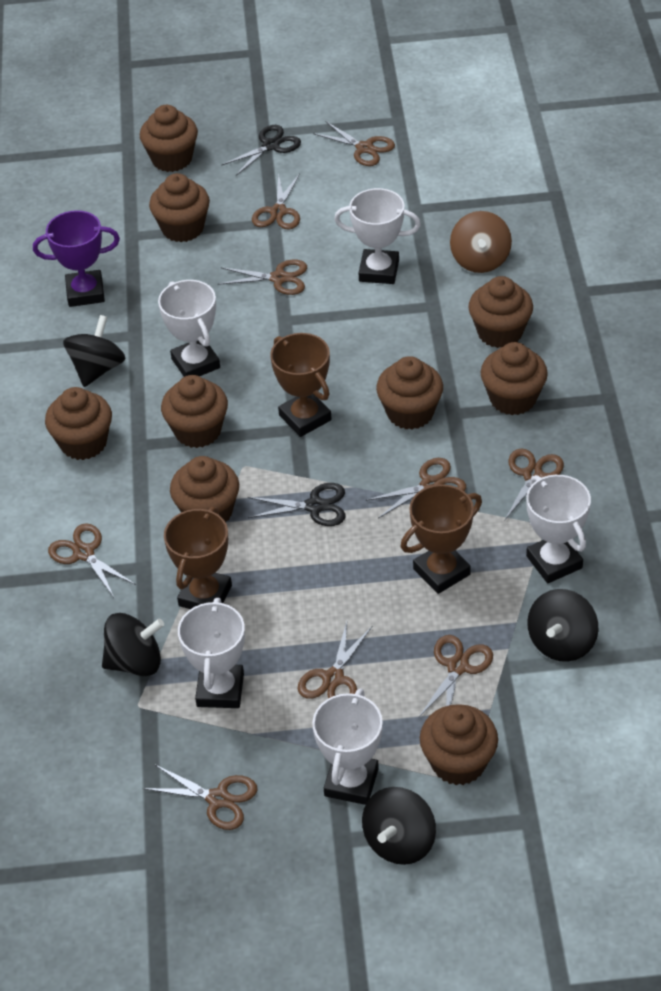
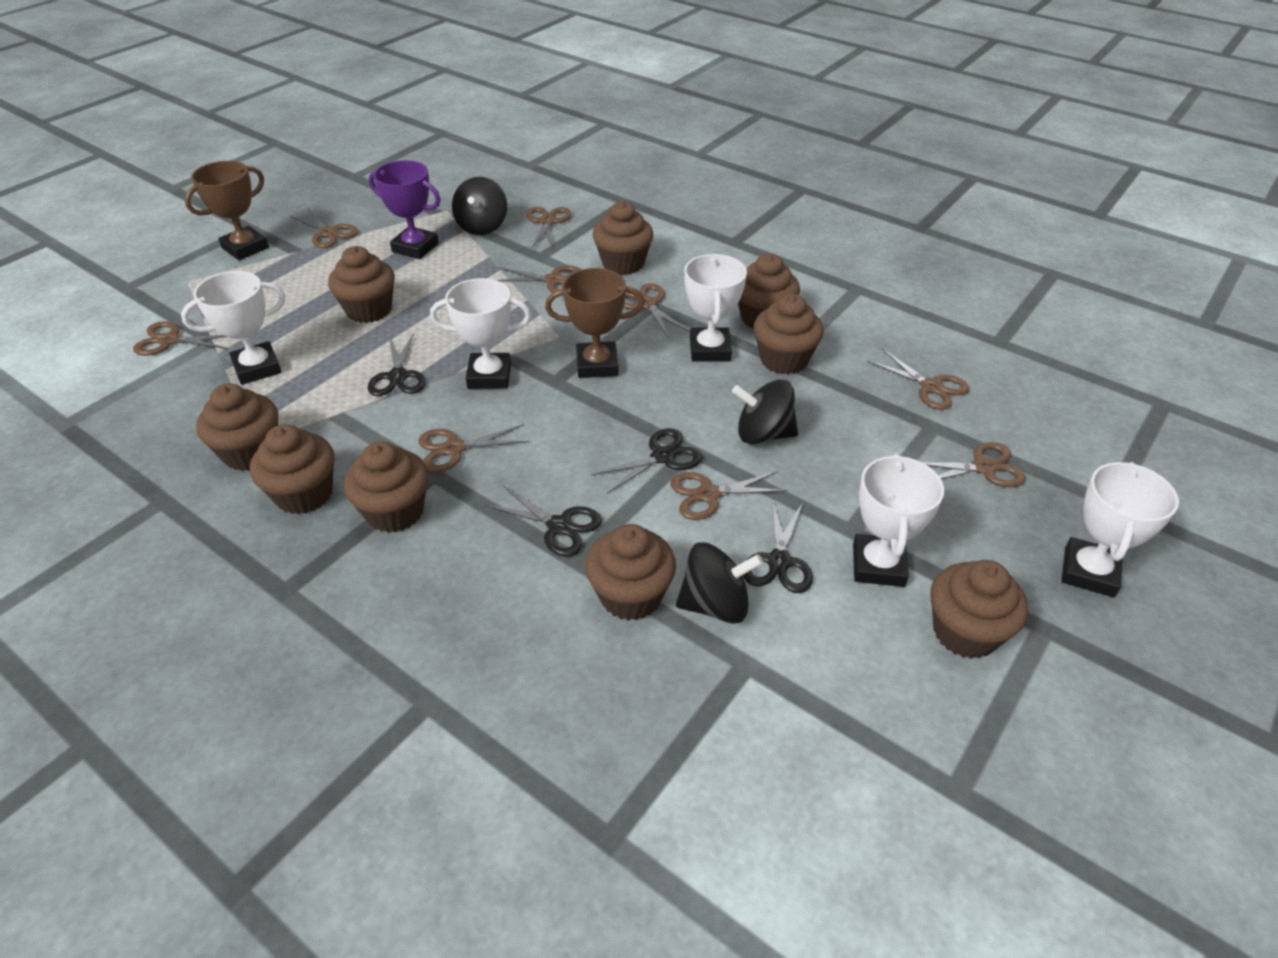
black scissors: 2 -> 4
black spinning top: 4 -> 3
brown spinning top: 1 -> 0
brown trophy: 3 -> 2

